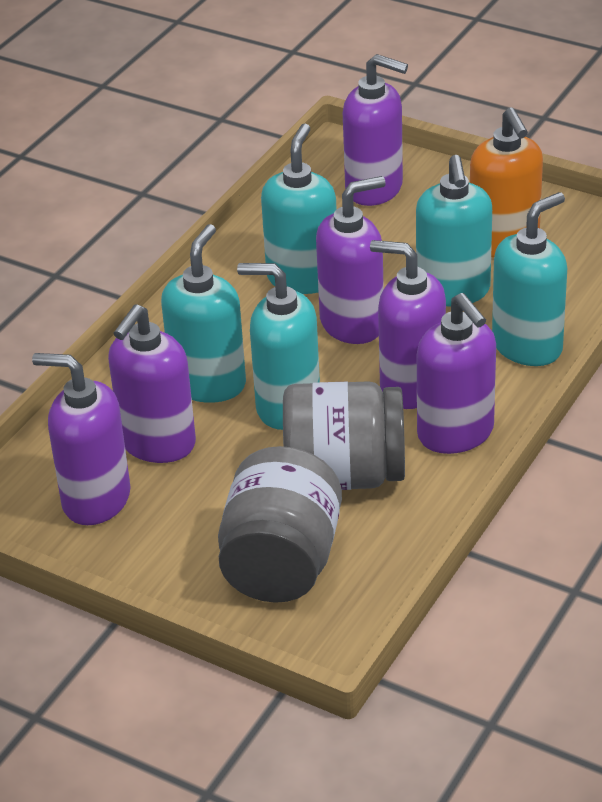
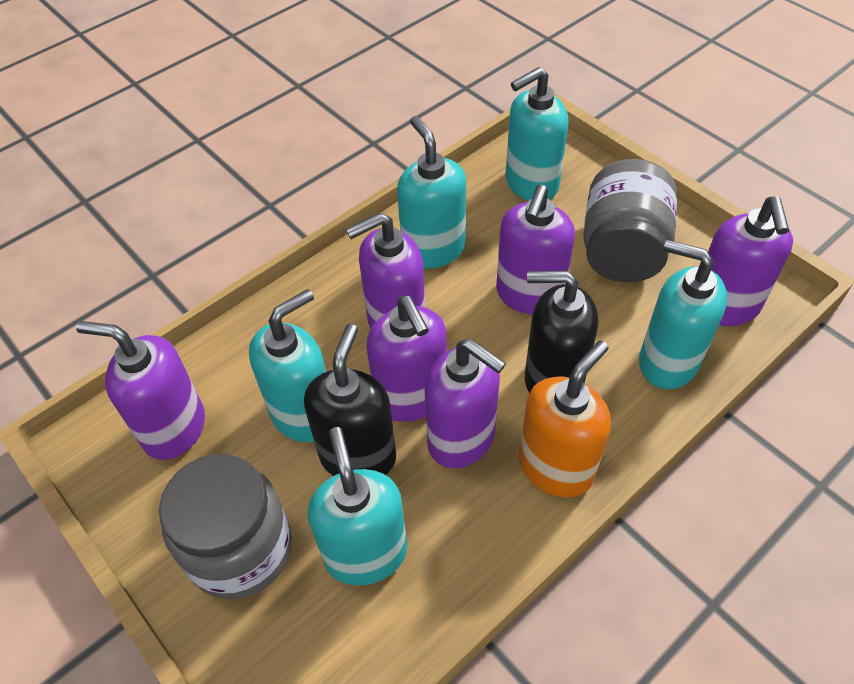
black soap dispenser: 0 -> 2

